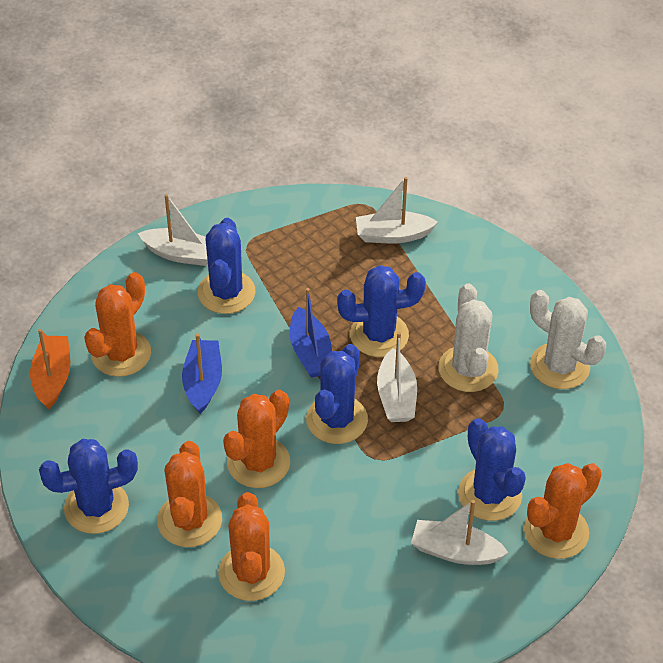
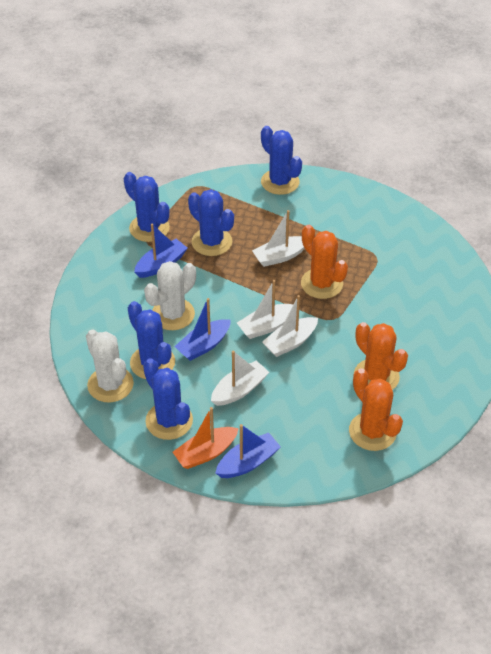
blue boat: 2 -> 3
orange cactus: 5 -> 3

